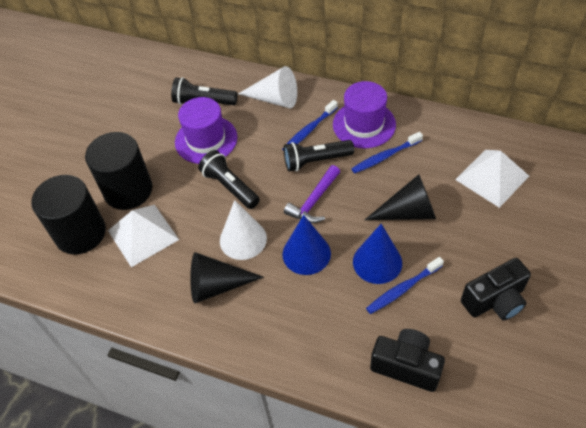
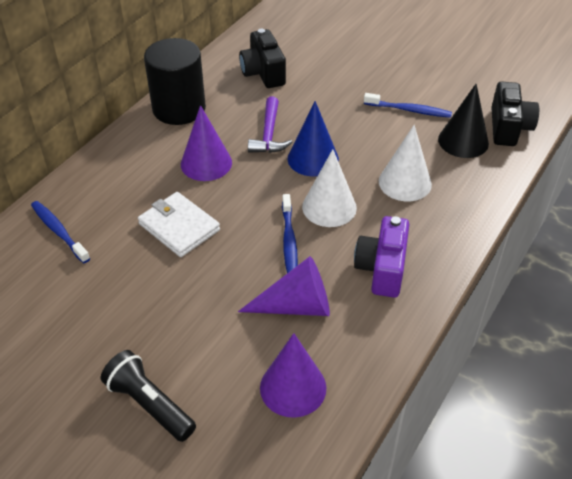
black cone: 2 -> 1
black cylinder: 2 -> 1
black flashlight: 3 -> 1
blue cone: 2 -> 1
purple camera: 0 -> 1
purple cone: 0 -> 3
purple hat: 2 -> 0
white pyramid: 2 -> 0
white wallet: 0 -> 1

